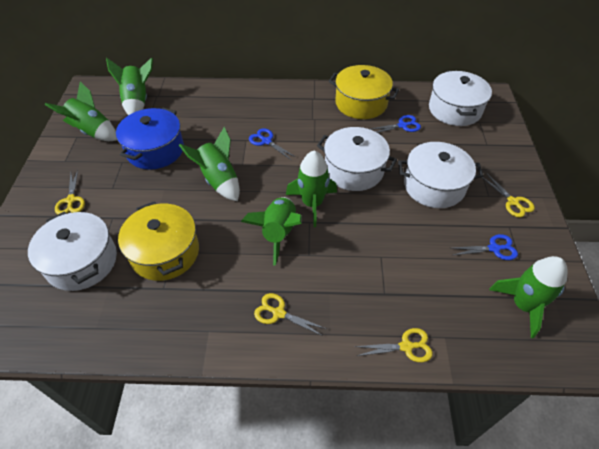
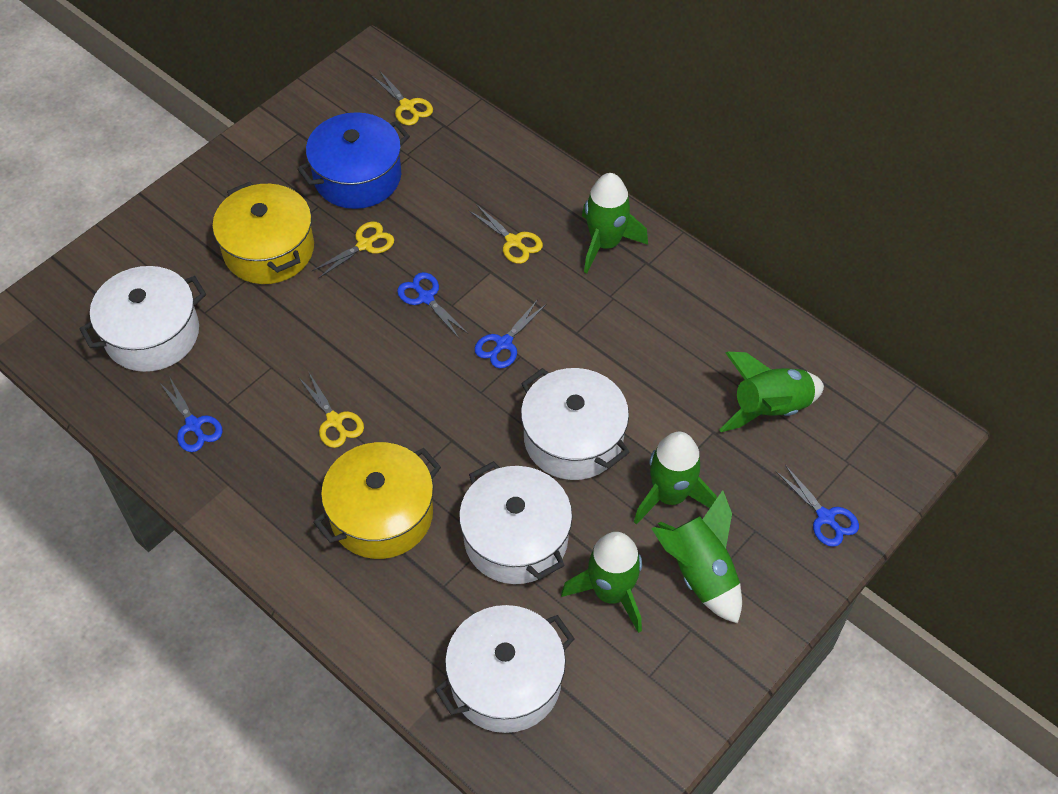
blue scissors: 3 -> 4
green rocket: 6 -> 5

